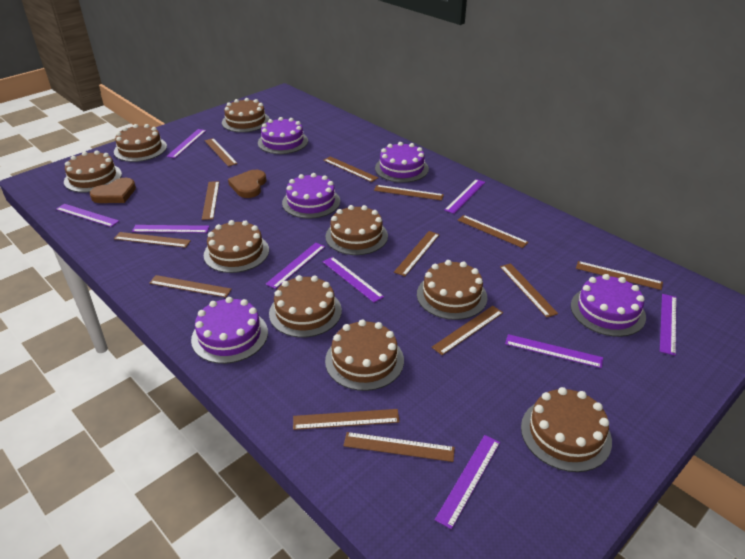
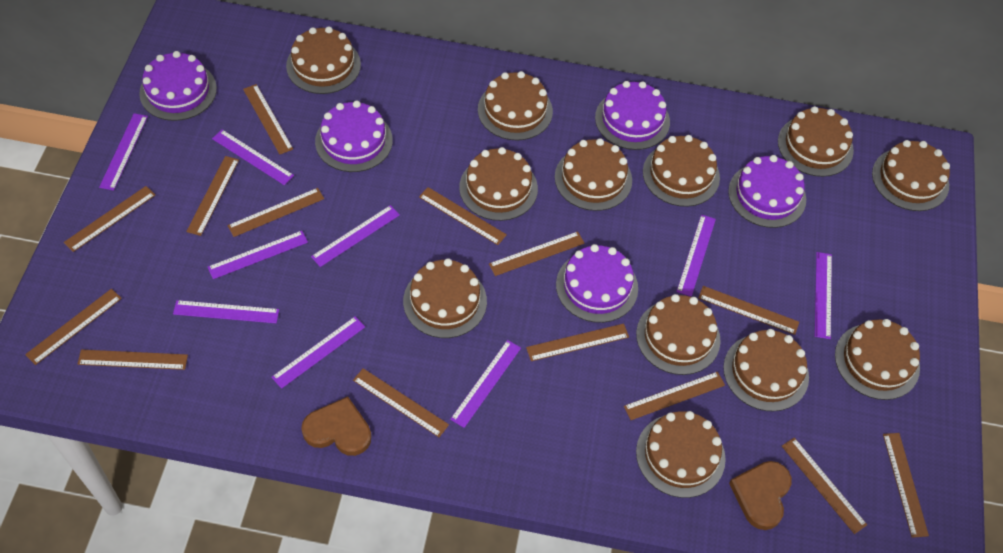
brown cake: 9 -> 12
brown ruler: 13 -> 14

